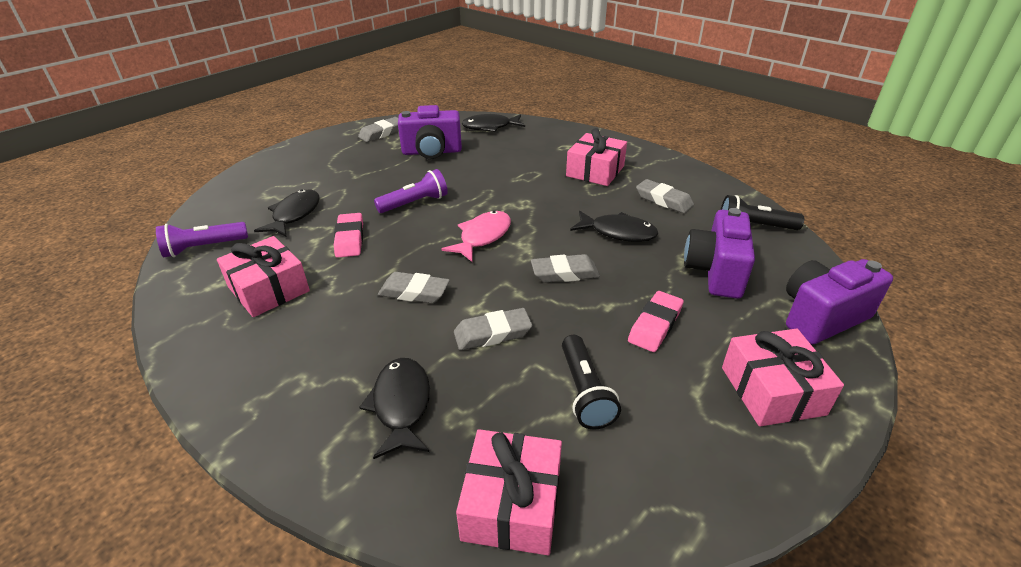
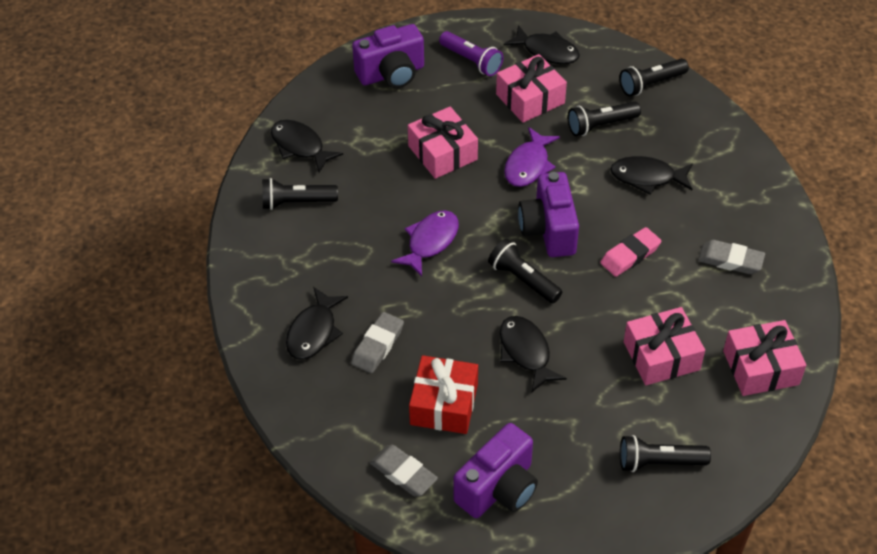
black fish: 4 -> 5
black flashlight: 2 -> 5
grey eraser: 5 -> 3
pink eraser: 2 -> 1
pink fish: 1 -> 0
purple fish: 0 -> 2
purple flashlight: 2 -> 1
red gift: 0 -> 1

